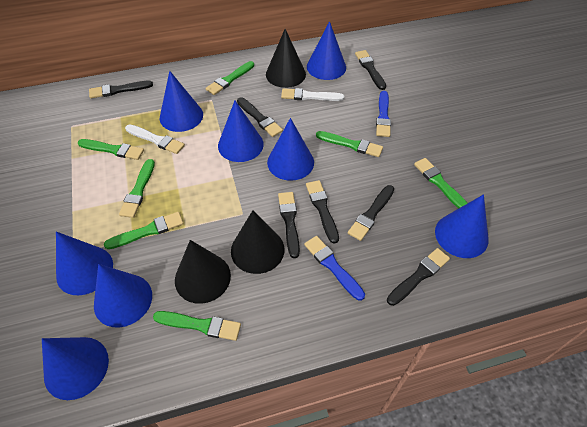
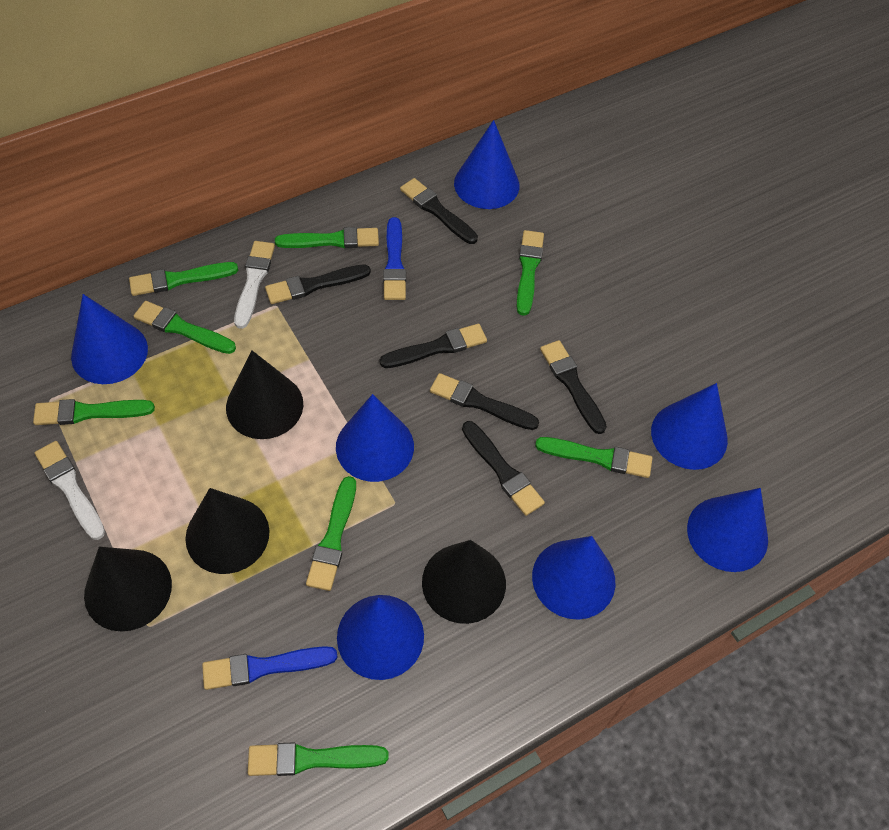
black brush: 7 -> 6
black cone: 3 -> 4
blue cone: 8 -> 7
green brush: 7 -> 8

